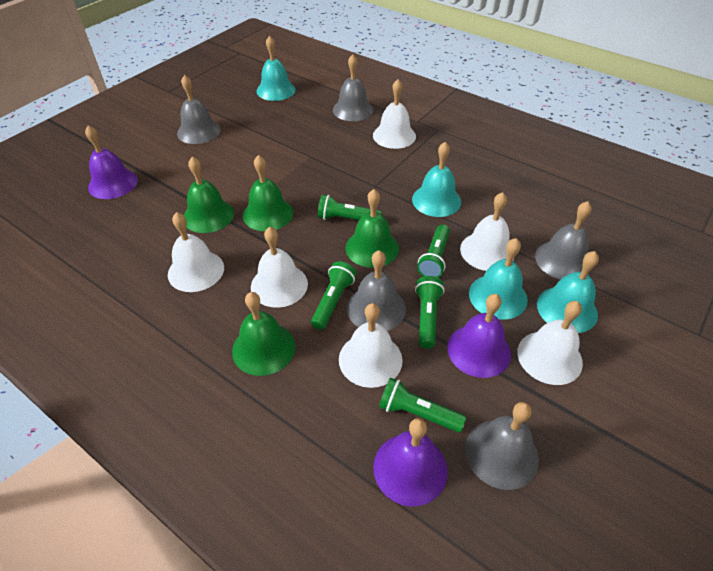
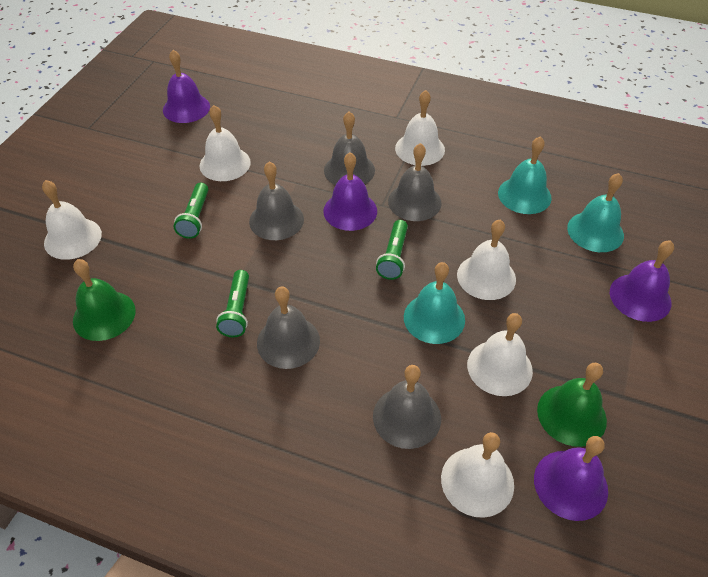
green bell: 4 -> 2
green flashlight: 5 -> 3
purple bell: 3 -> 4
turquoise bell: 4 -> 3

